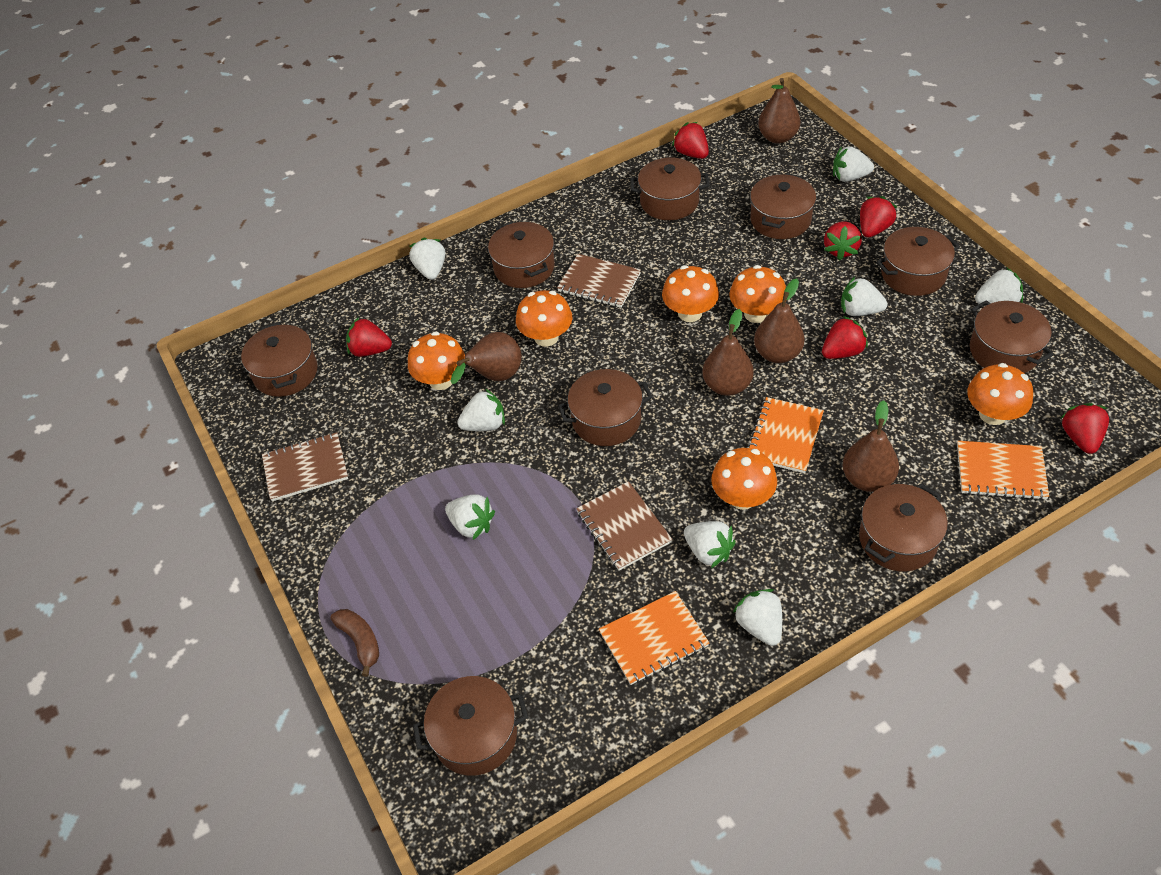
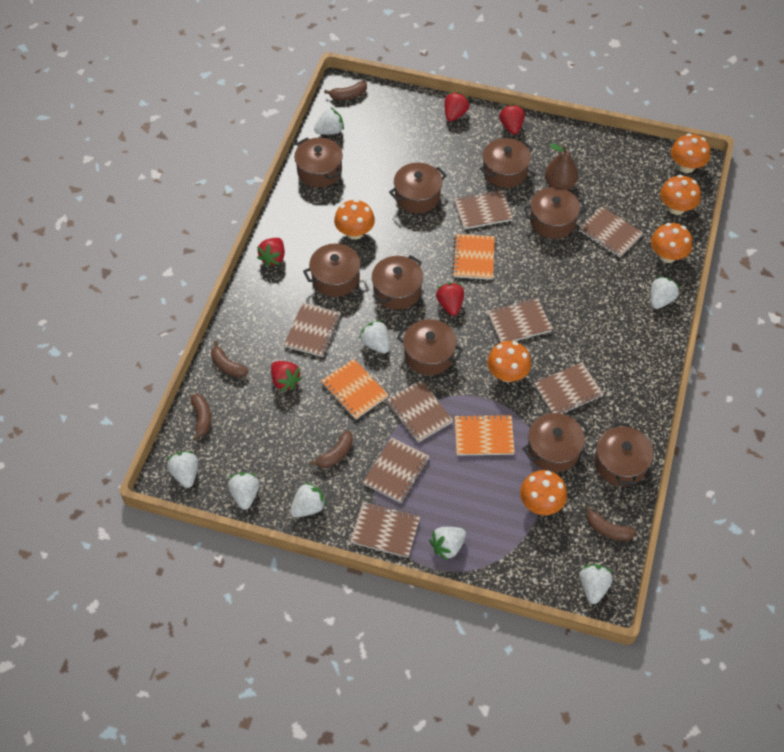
brown banana: 1 -> 5
brown notebook: 3 -> 8
brown pear: 5 -> 1
red strawberry: 6 -> 5

